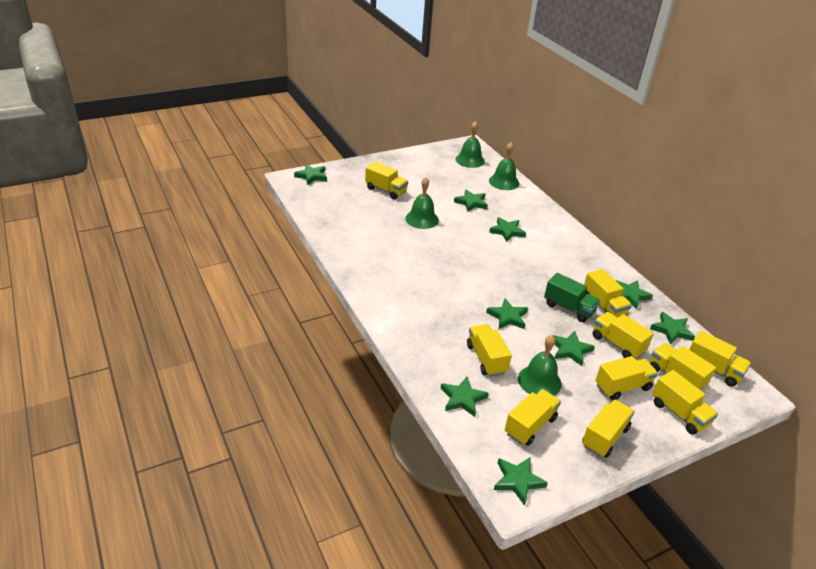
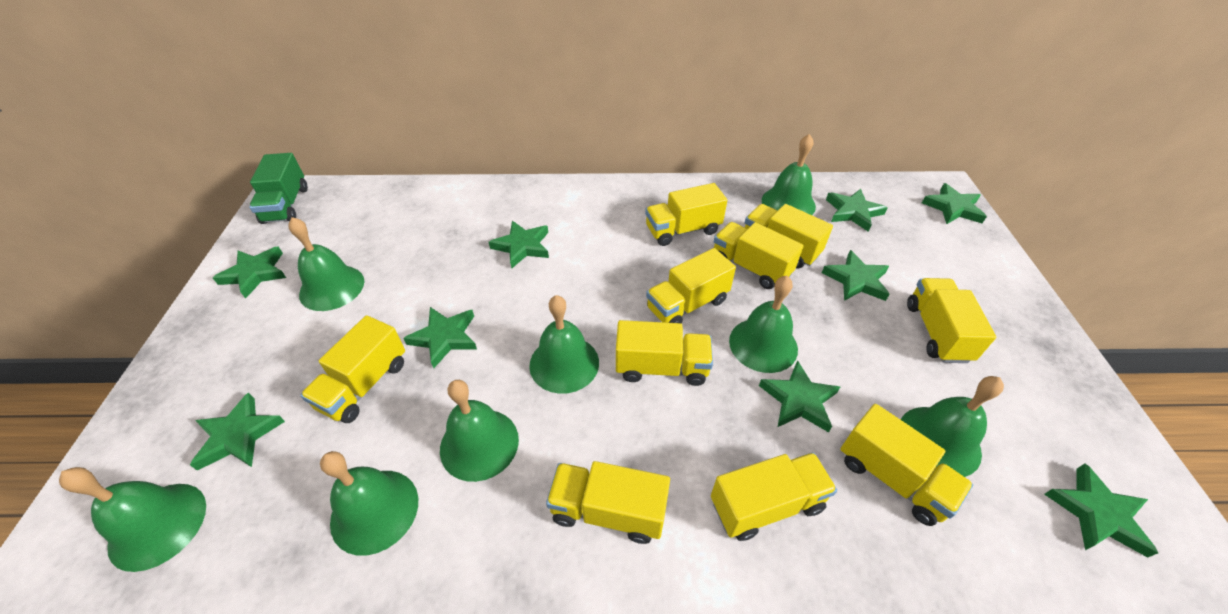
green bell: 4 -> 8

